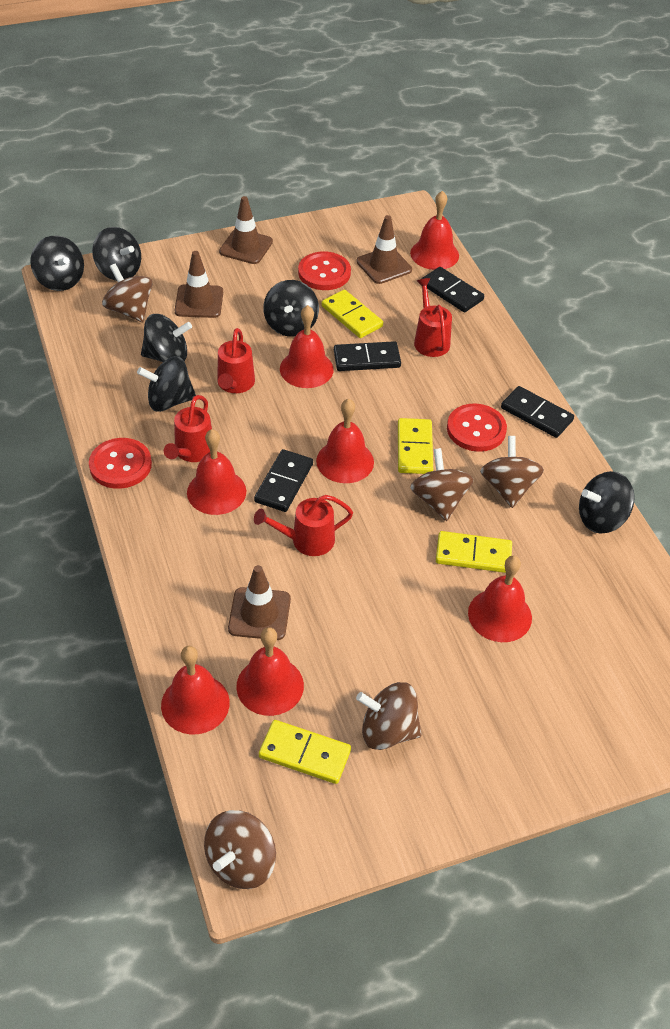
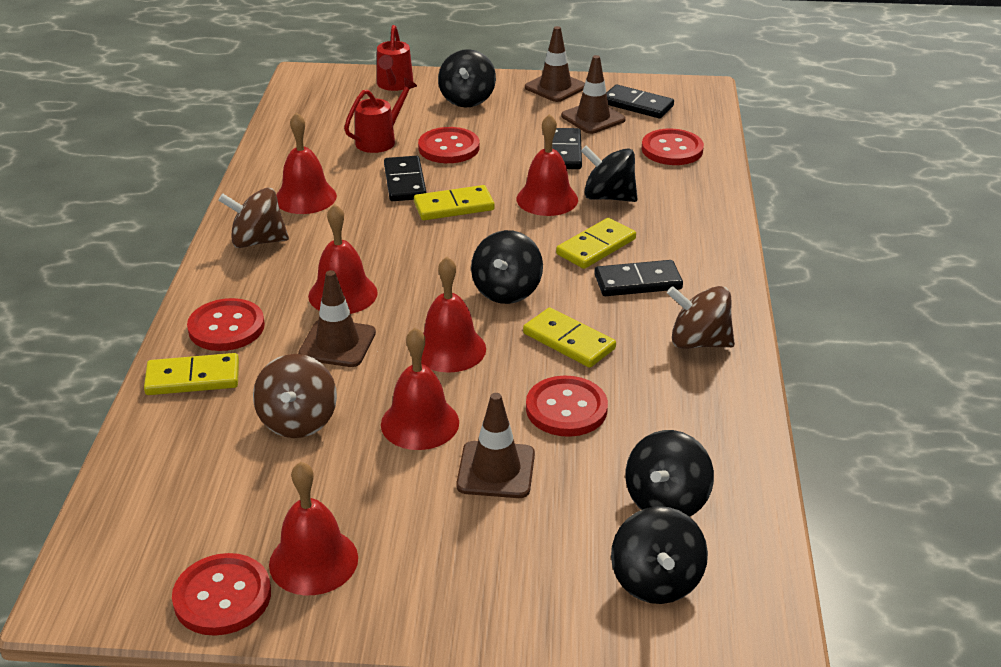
black spinning top: 6 -> 5
brown spinning top: 5 -> 3
red bell: 7 -> 6
red button: 3 -> 5
red watering can: 4 -> 2

